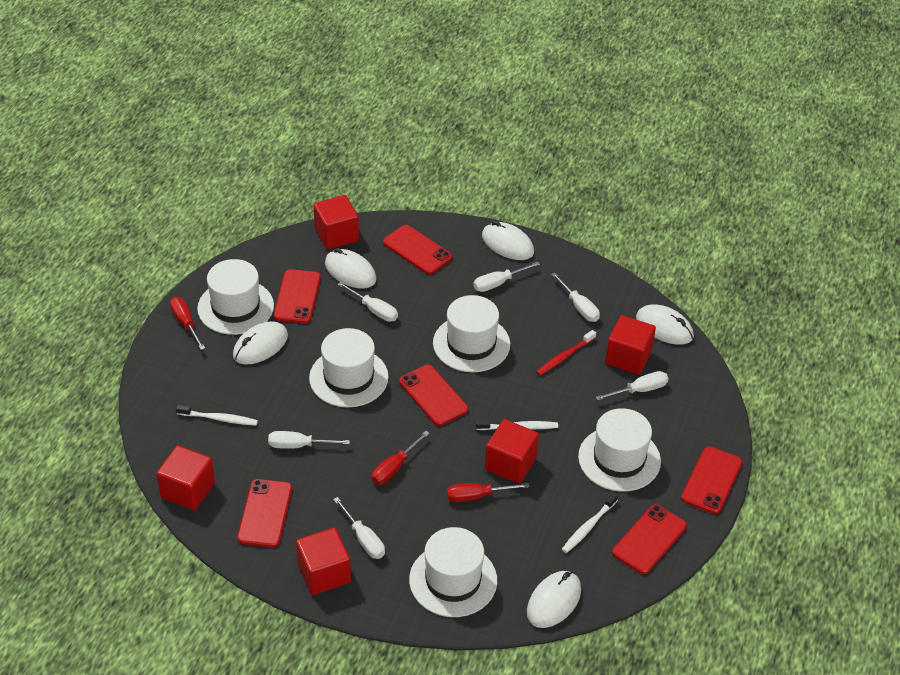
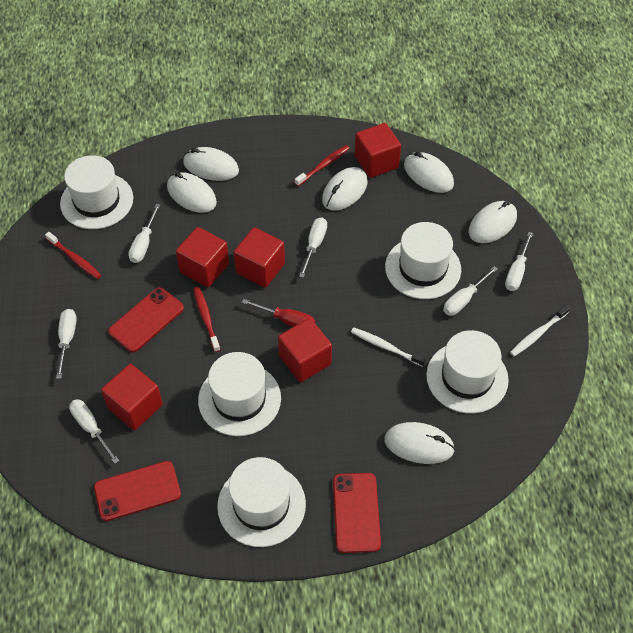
red phone: 6 -> 3
red screwdriver: 3 -> 1
red toothbrush: 1 -> 3
white mouse: 5 -> 6
white toothbrush: 3 -> 2

